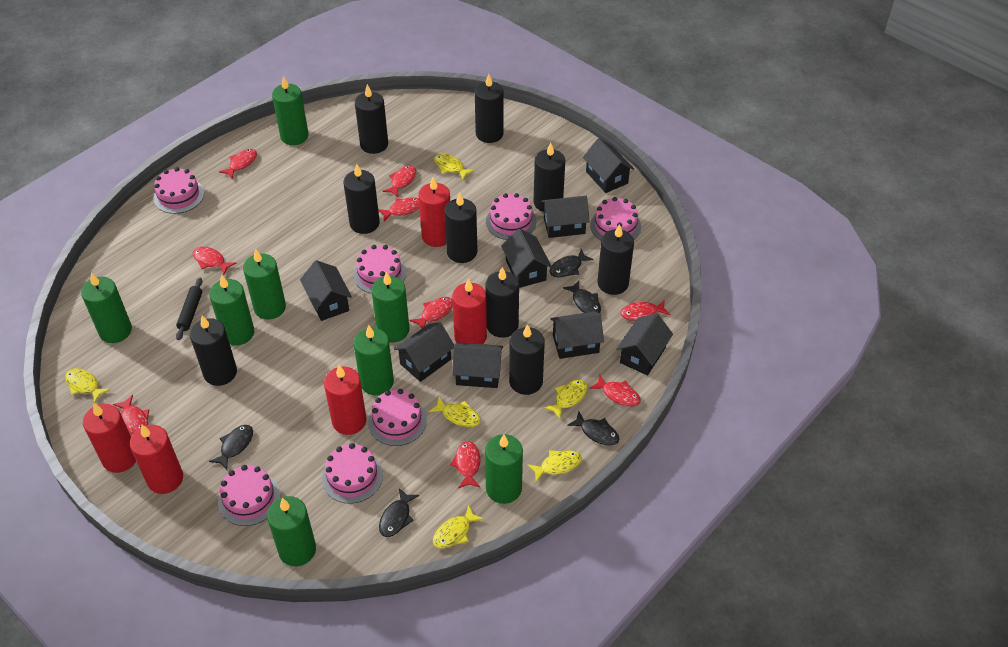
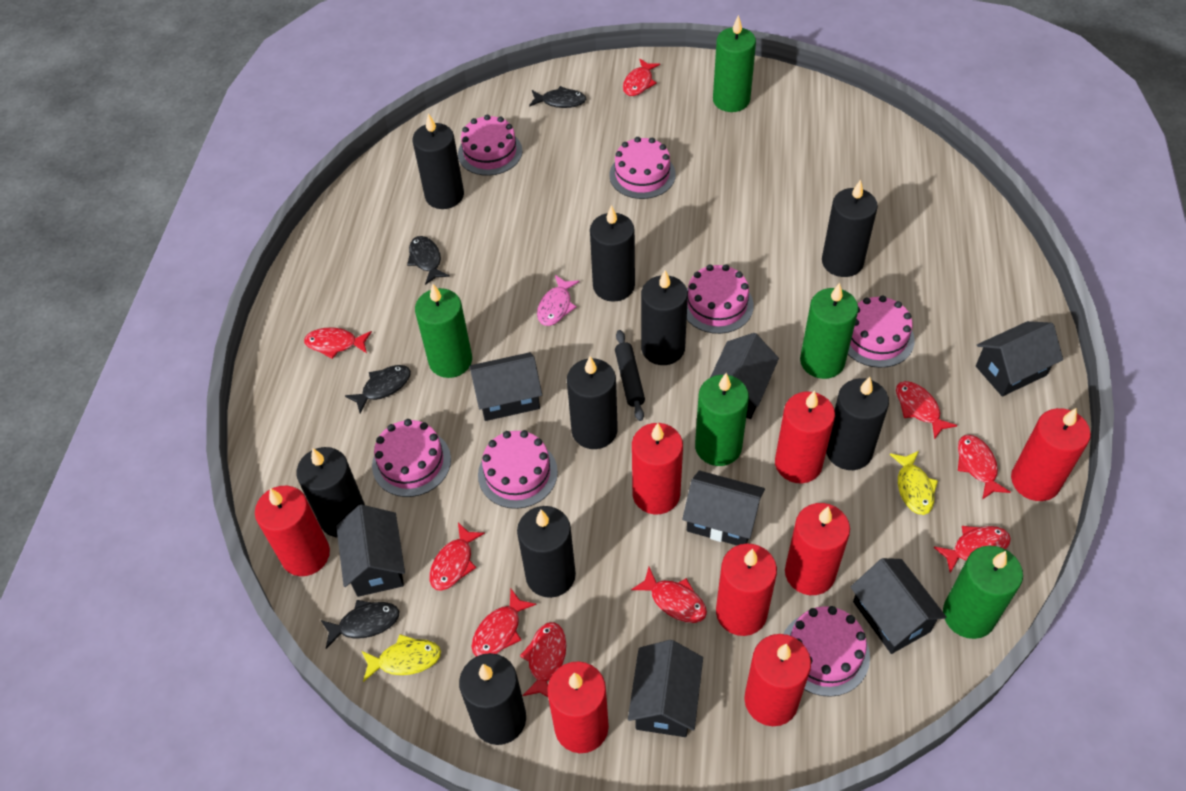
black fish: 5 -> 4
black house: 8 -> 7
green candle: 8 -> 5
pink fish: 0 -> 1
red candle: 5 -> 8
yellow fish: 6 -> 2

